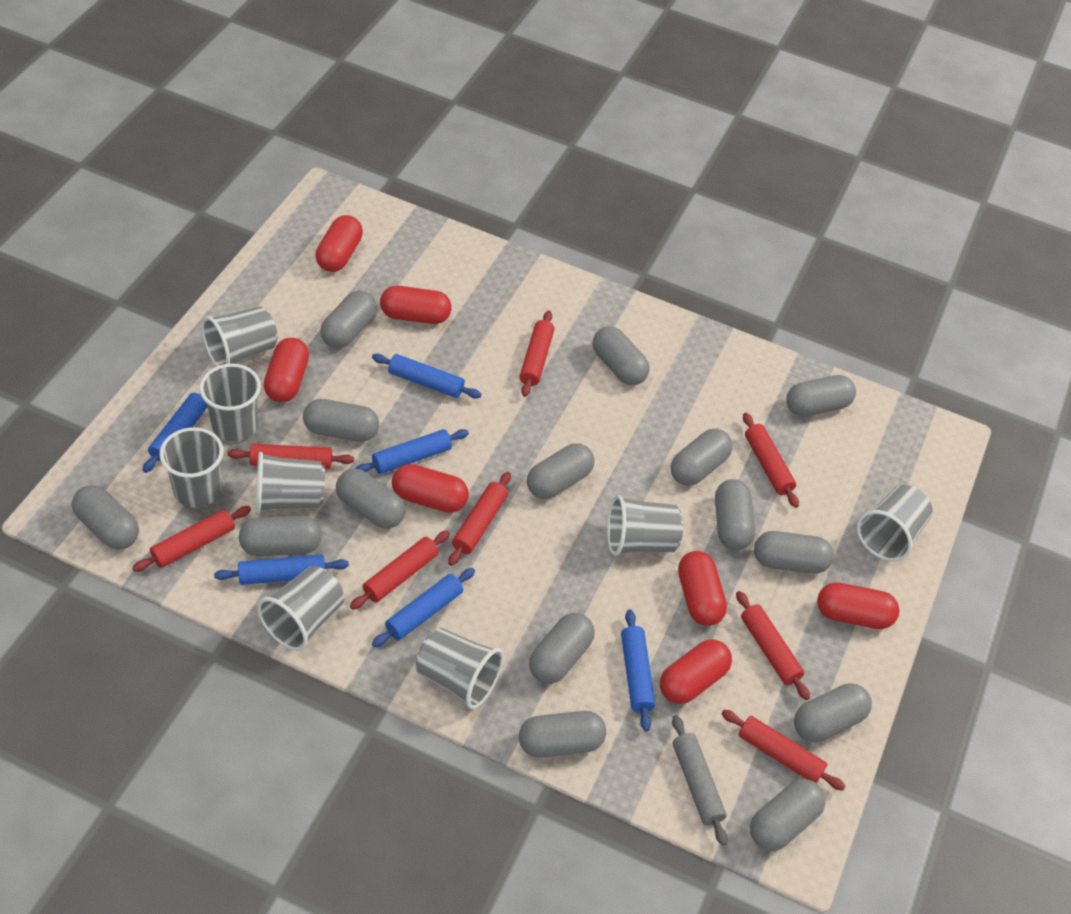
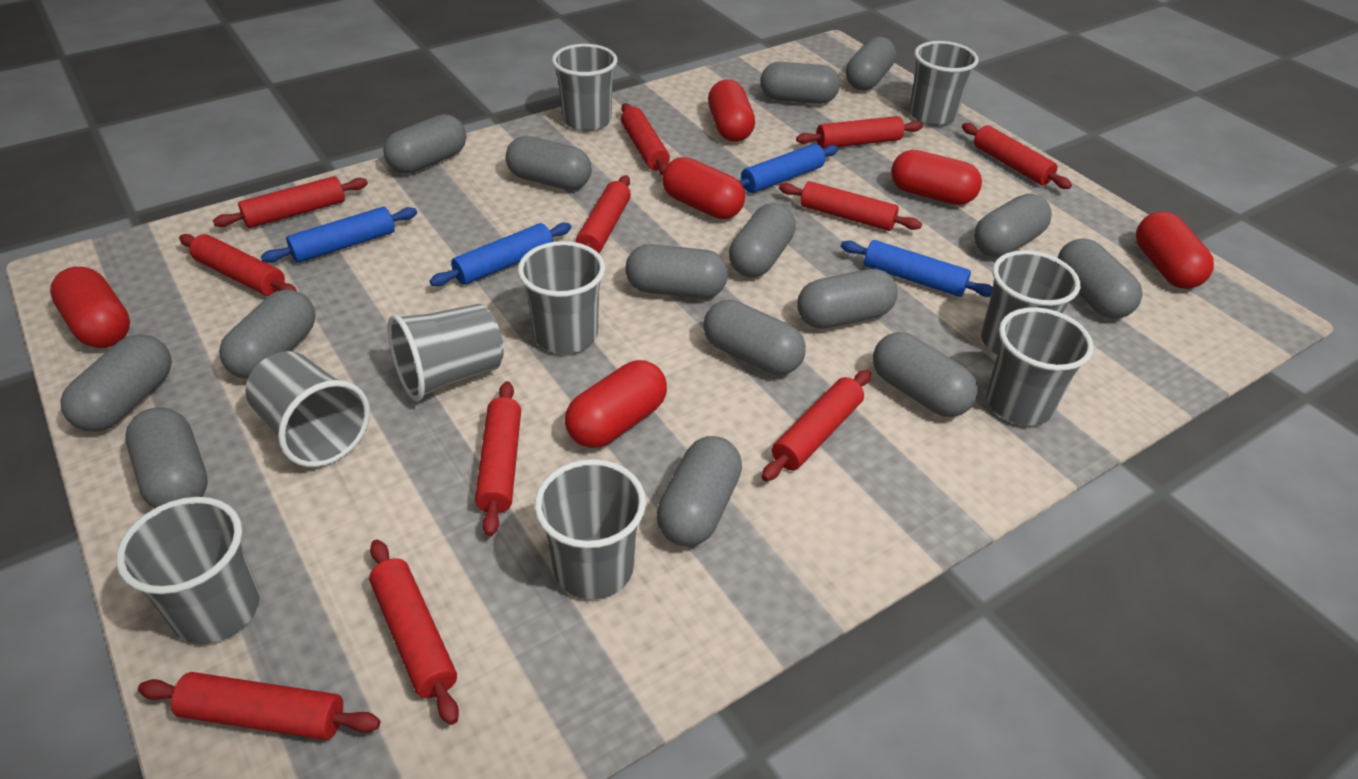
blue rolling pin: 6 -> 4
grey cup: 8 -> 9
grey rolling pin: 1 -> 0
red capsule: 7 -> 6
red rolling pin: 8 -> 11

